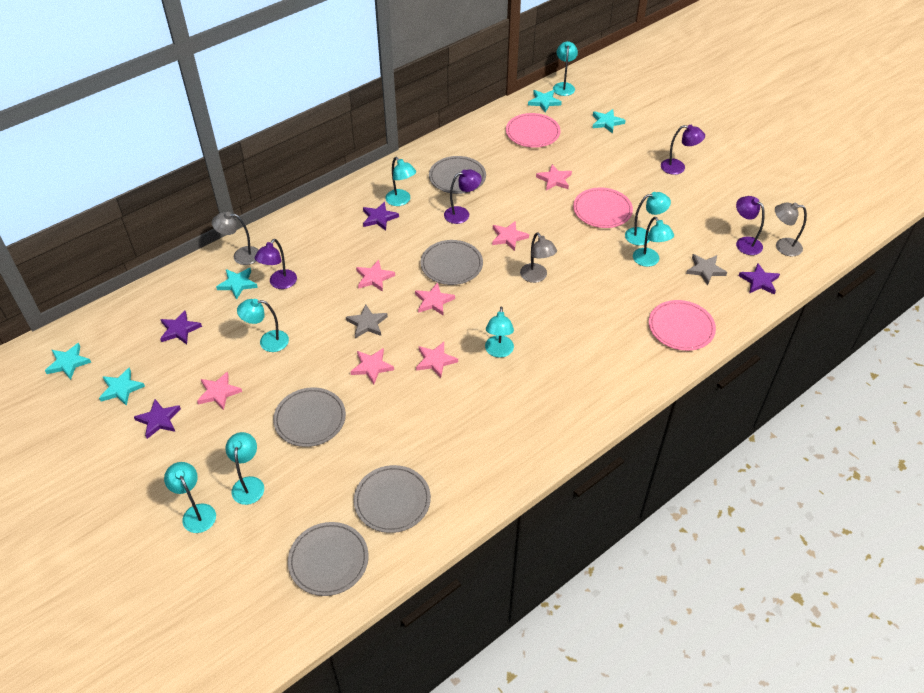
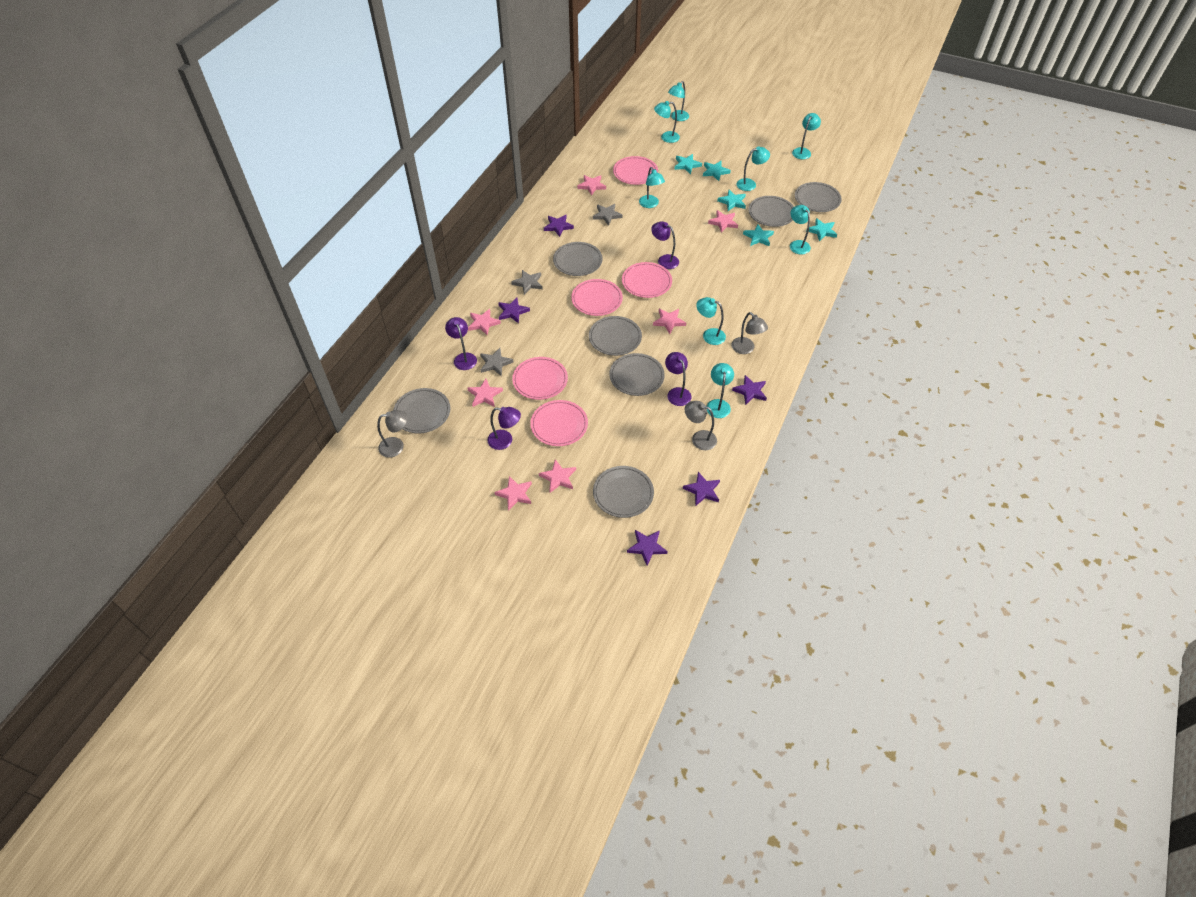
grey plate: 5 -> 7
grey star: 2 -> 3
pink plate: 3 -> 5
purple star: 4 -> 5

